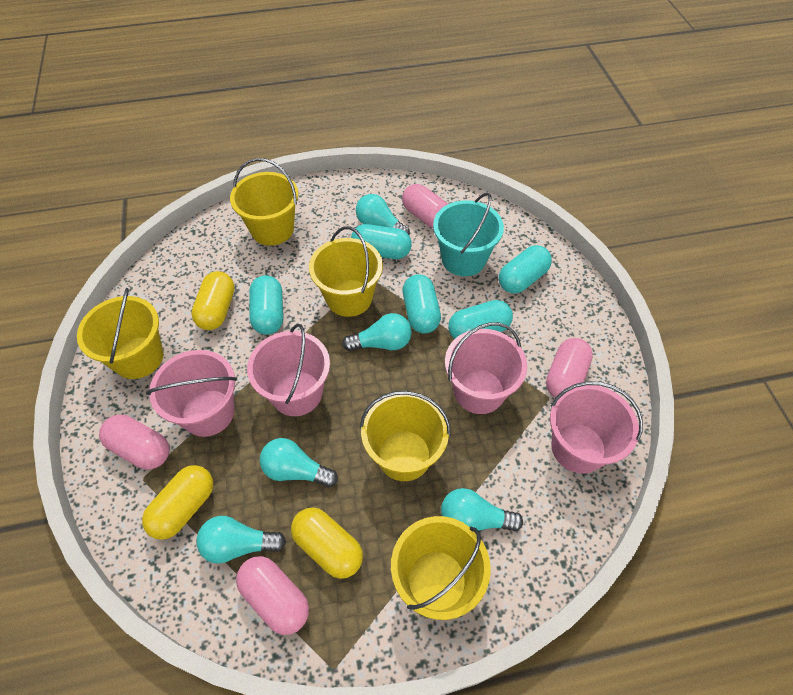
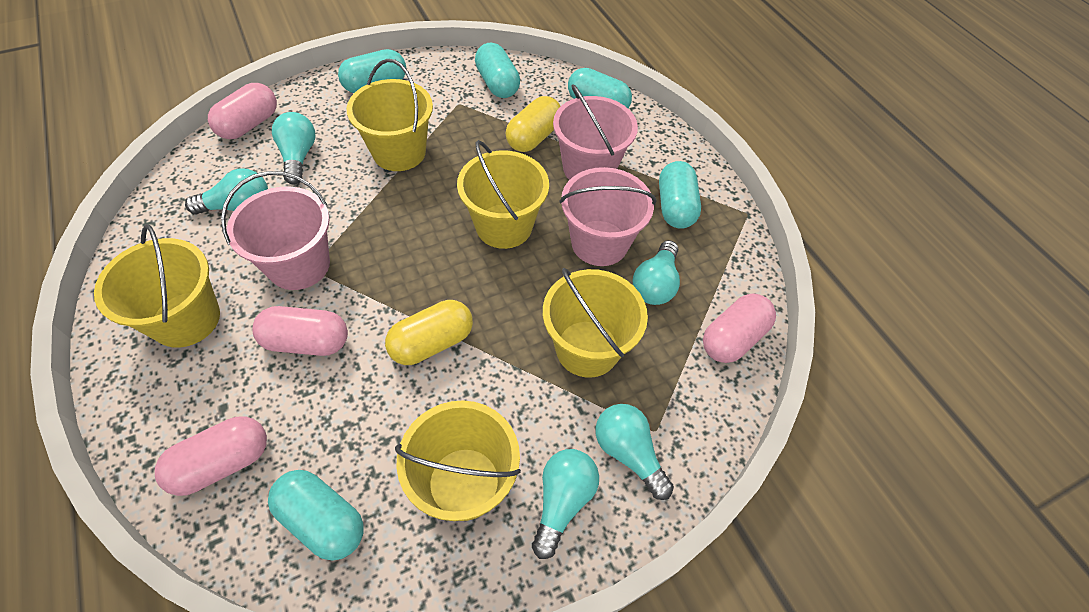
pink bucket: 4 -> 3
turquoise bucket: 1 -> 0
yellow capsule: 3 -> 2

